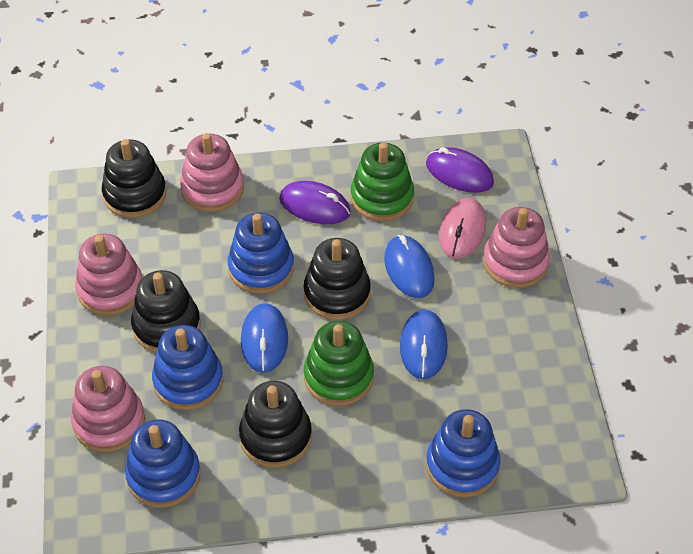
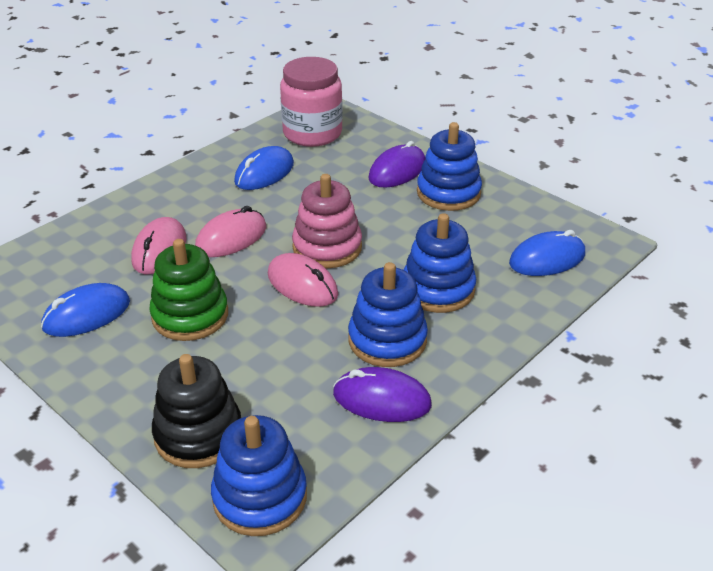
black stacking toy: 4 -> 1
green stacking toy: 2 -> 1
pink jar: 0 -> 1
pink mouse: 1 -> 3
pink stacking toy: 4 -> 1

